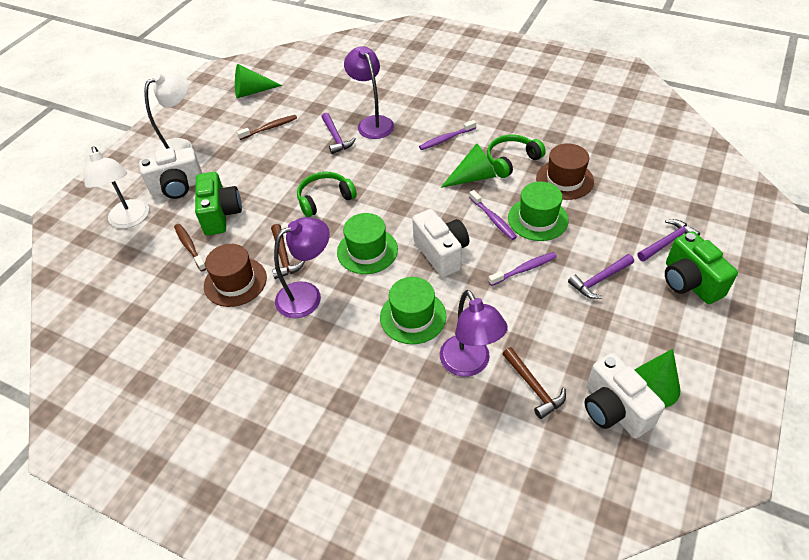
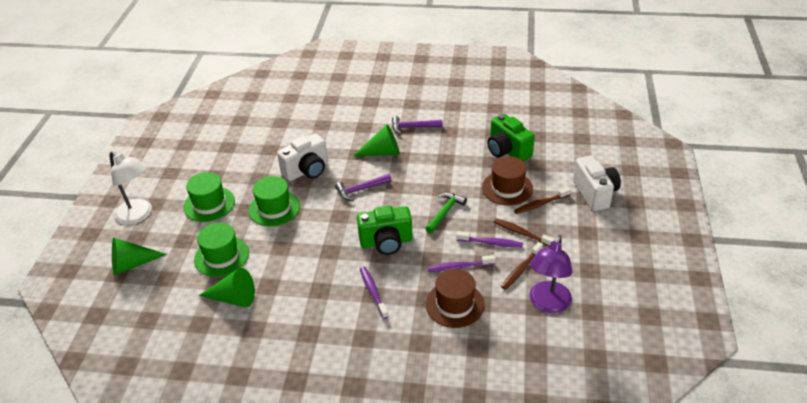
brown hammer: 2 -> 0
brown toothbrush: 2 -> 3
green hammer: 0 -> 1
green headphones: 2 -> 0
purple hammer: 3 -> 2
purple lamp: 3 -> 1
white camera: 3 -> 2
white lamp: 2 -> 1

